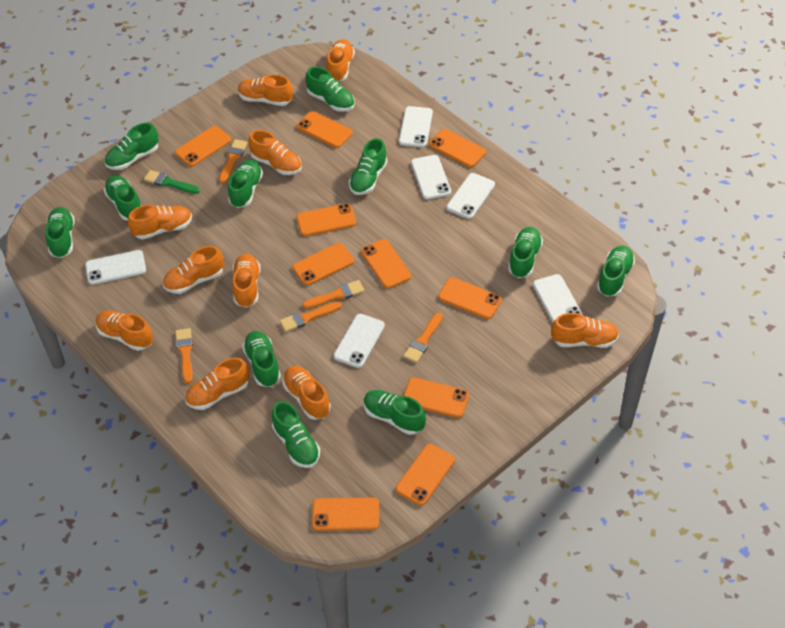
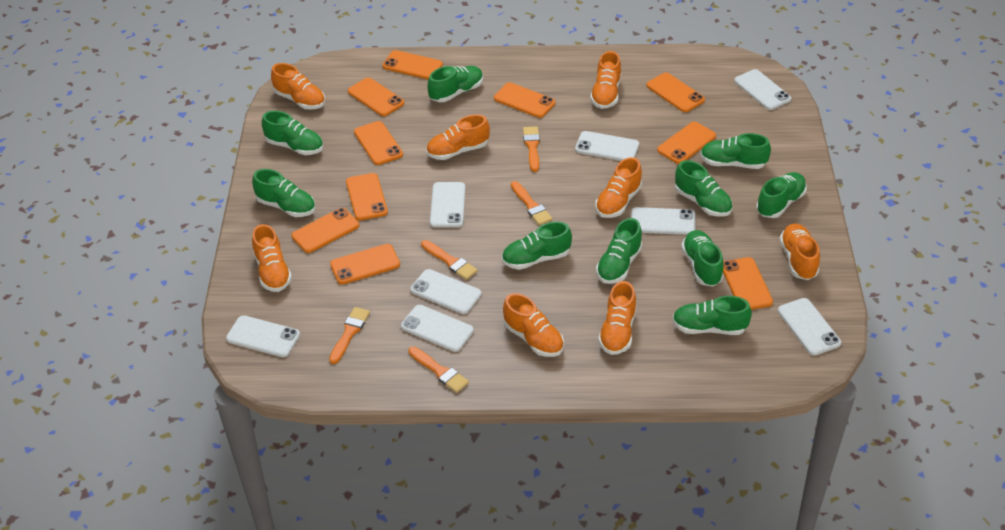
green brush: 1 -> 0
green shoe: 11 -> 10
orange shoe: 10 -> 8
white phone: 6 -> 8

